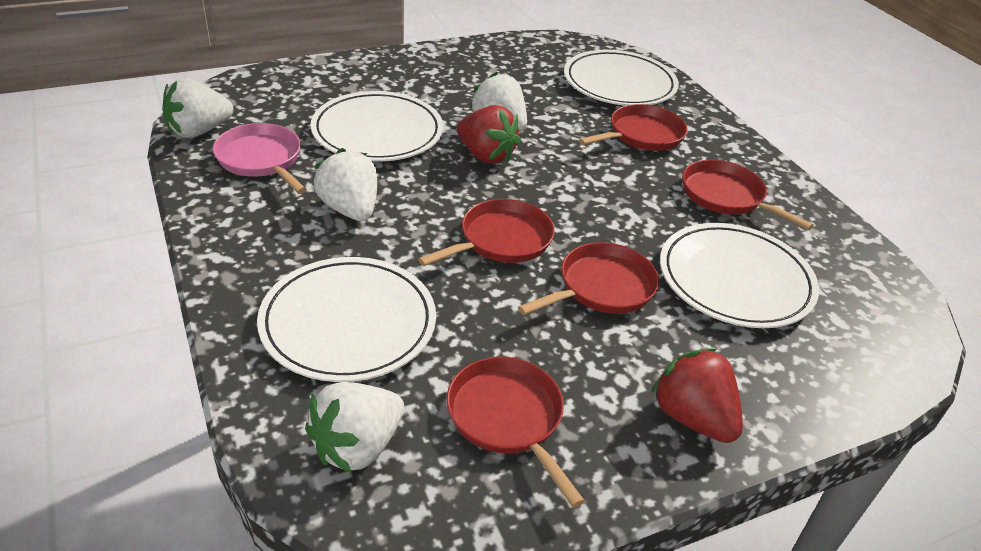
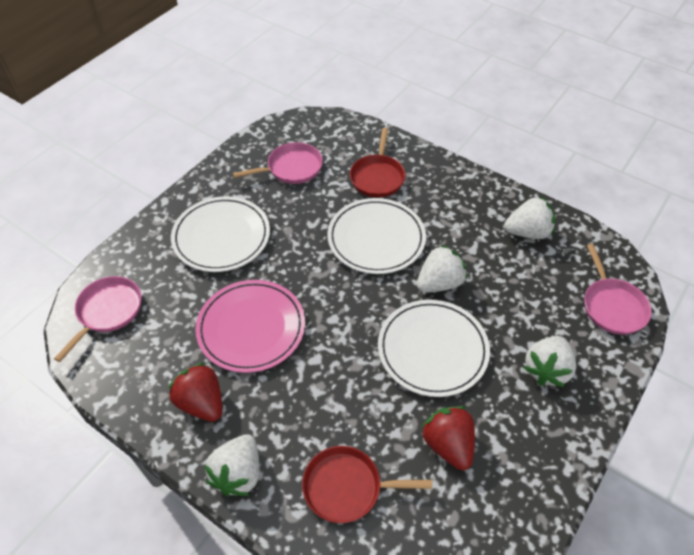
pink pan: 1 -> 3
pink plate: 0 -> 1
red pan: 5 -> 2
white plate: 4 -> 3

